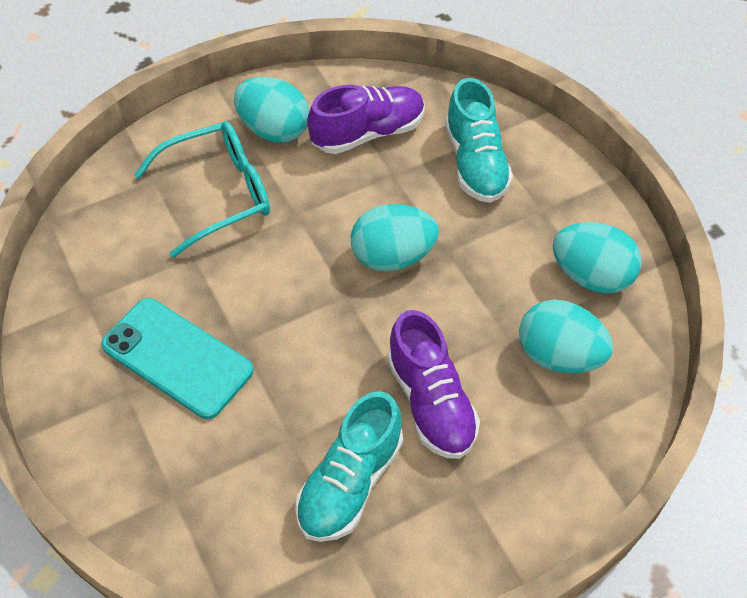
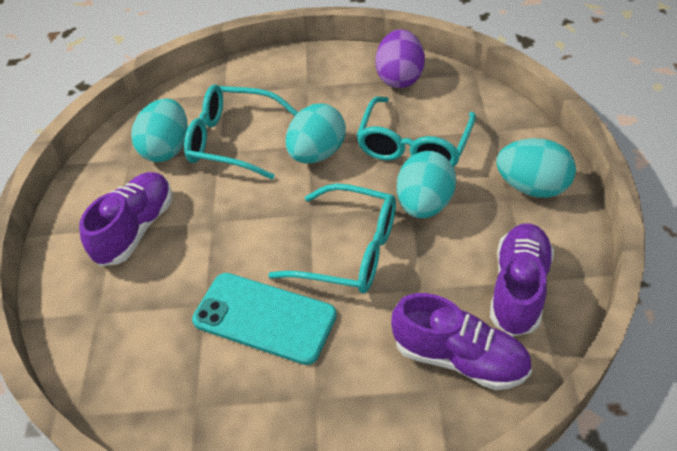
purple egg: 0 -> 1
purple shoe: 2 -> 3
turquoise glasses: 1 -> 3
turquoise shoe: 2 -> 0

